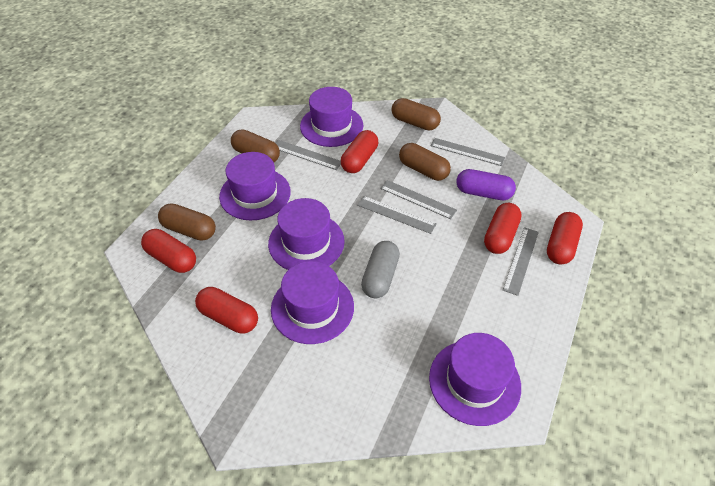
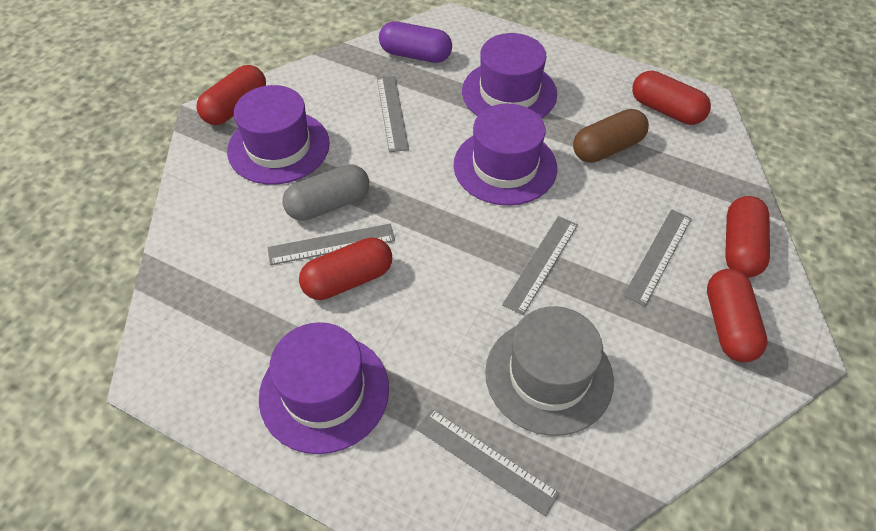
brown capsule: 4 -> 1
grey hat: 0 -> 1
purple hat: 5 -> 4

